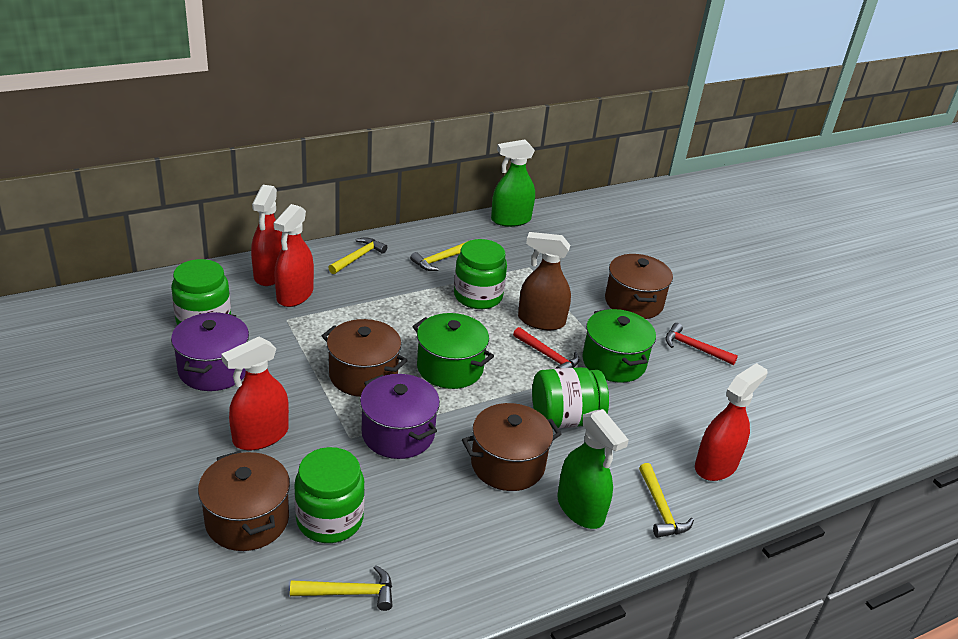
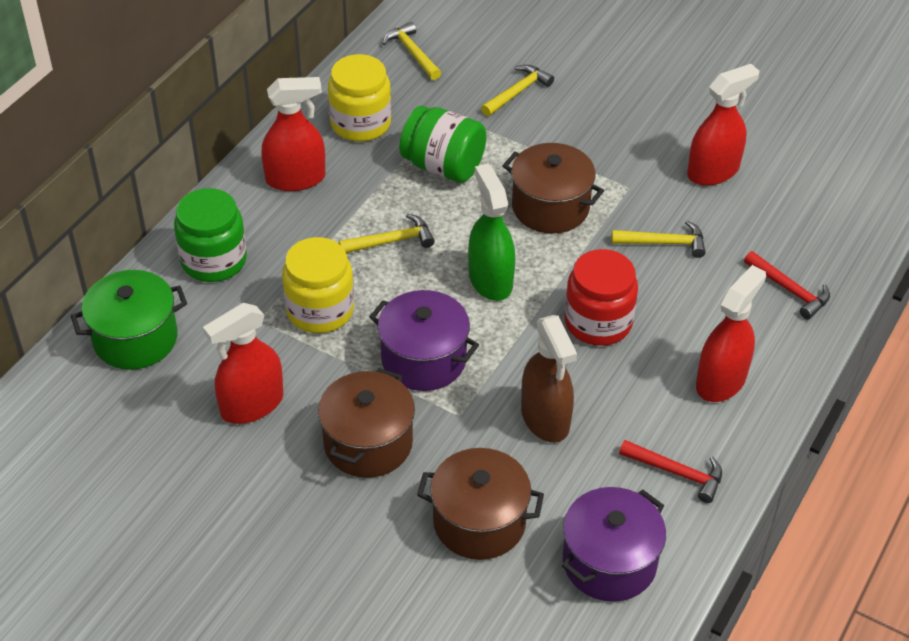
brown pot: 4 -> 3
green jar: 4 -> 2
green pot: 2 -> 1
green spray bottle: 2 -> 1
red jar: 0 -> 1
yellow jar: 0 -> 2

